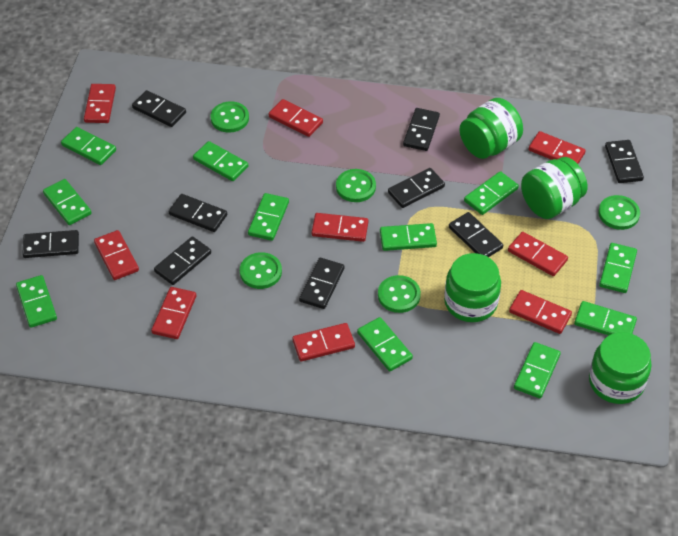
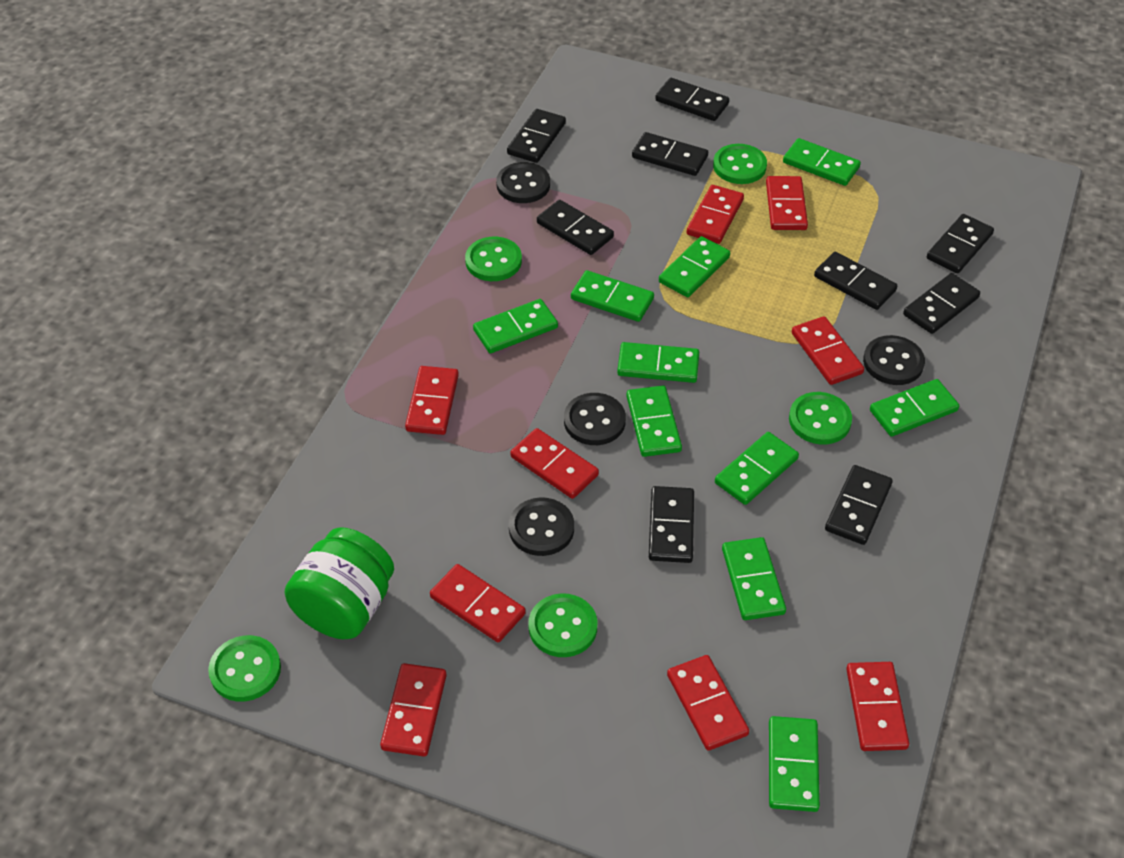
black button: 0 -> 4
green domino: 11 -> 10
green jar: 4 -> 1

